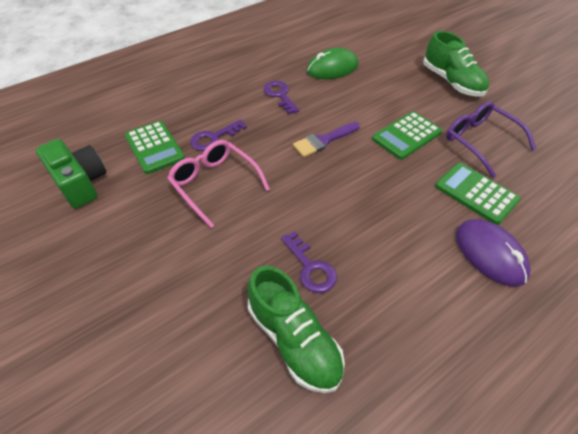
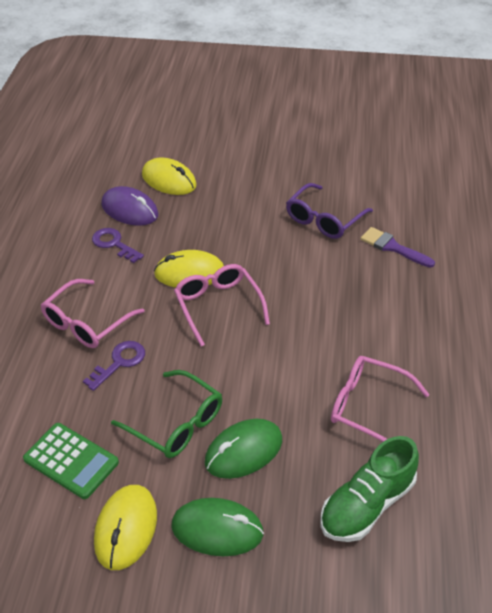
green calculator: 3 -> 1
green camera: 1 -> 0
green glasses: 0 -> 1
green mouse: 1 -> 2
green shoe: 2 -> 1
pink glasses: 1 -> 3
purple key: 3 -> 2
yellow mouse: 0 -> 3

